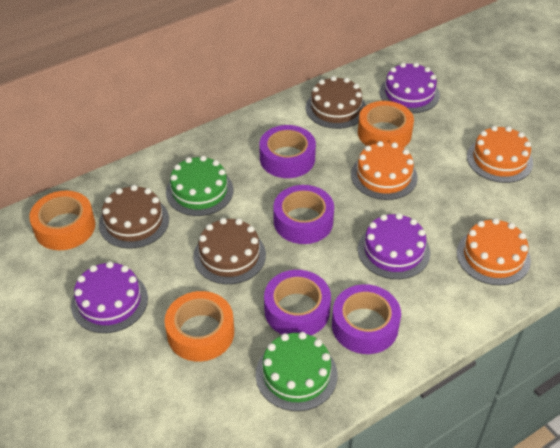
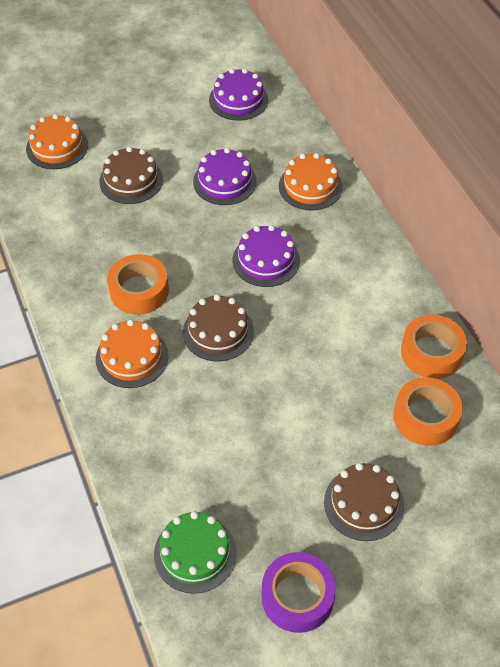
green cake: 2 -> 1
purple tape: 4 -> 1

